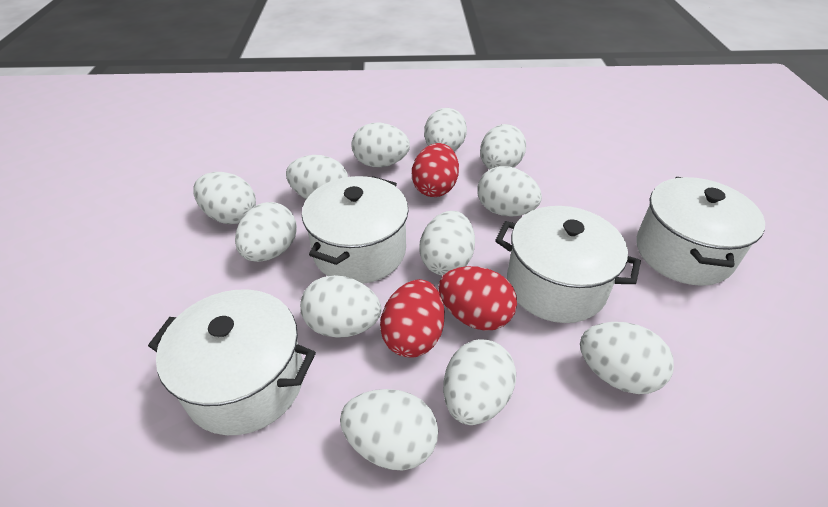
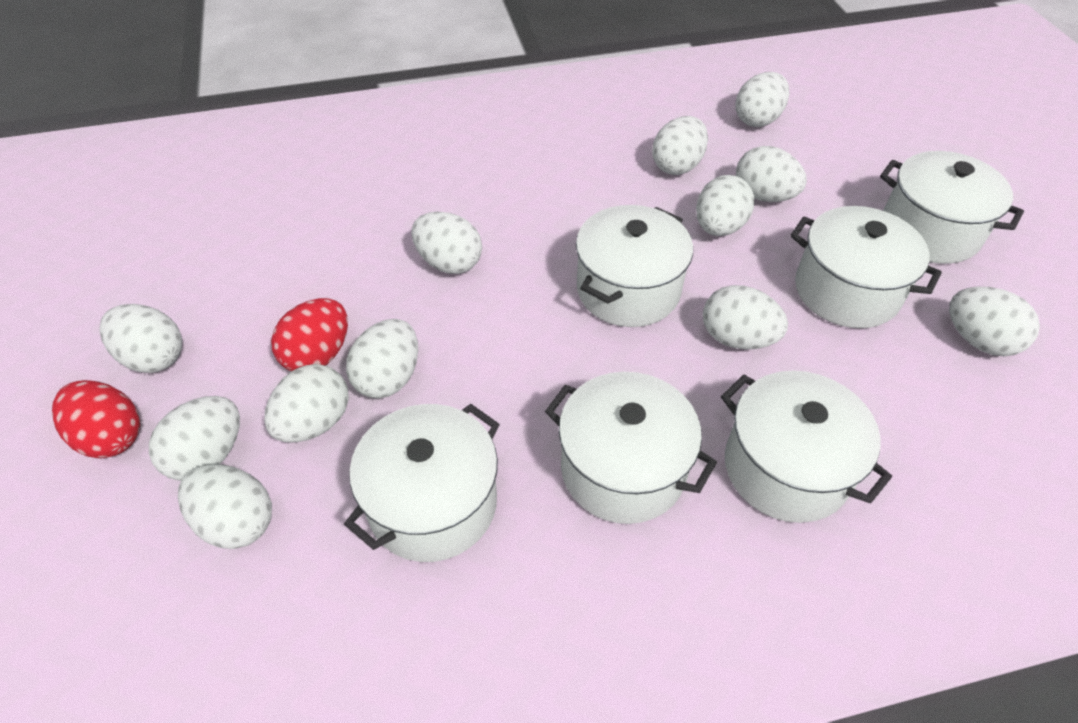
red egg: 3 -> 2
white pot: 4 -> 6

